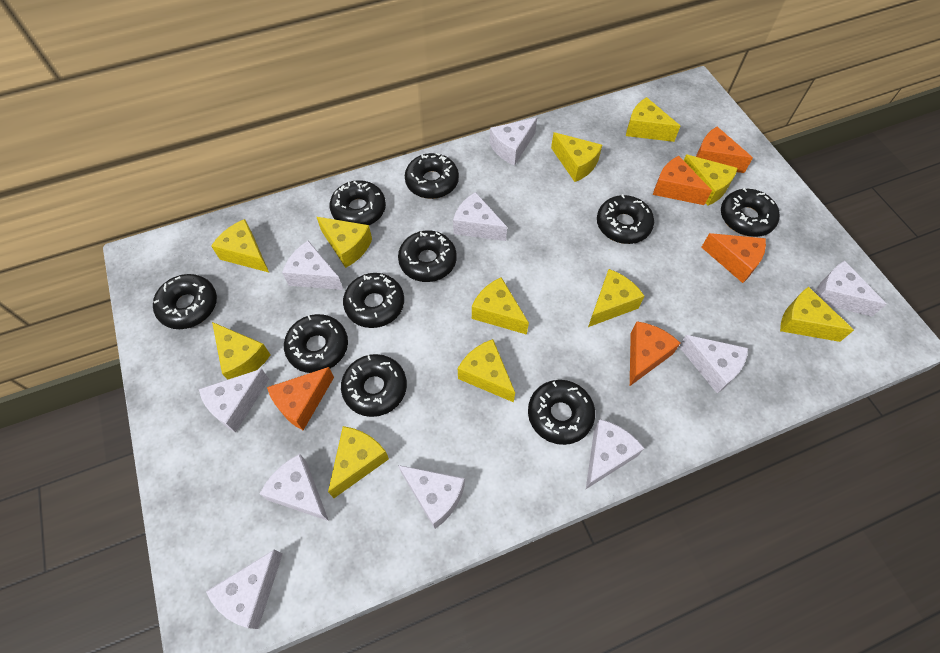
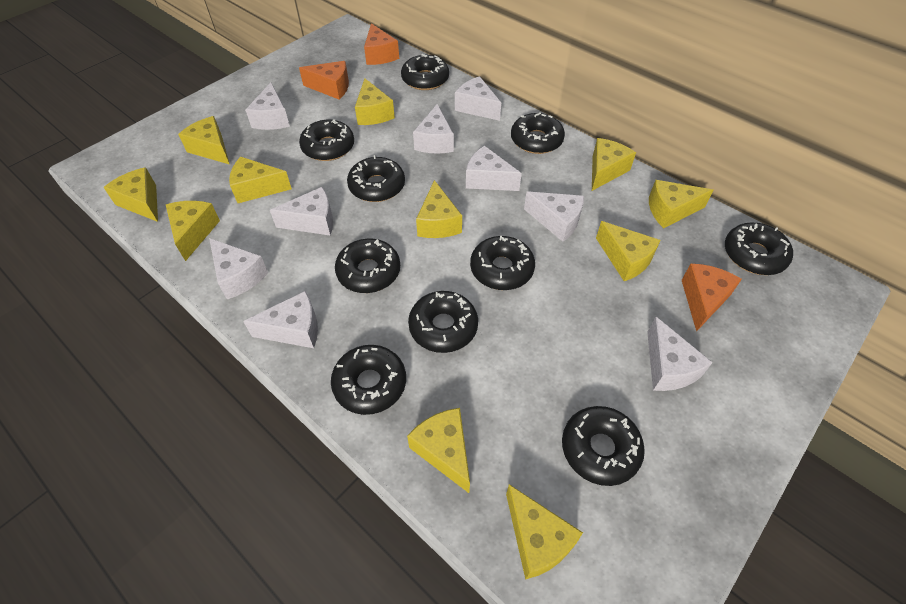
orange cheese: 5 -> 3
white cheese: 10 -> 9

